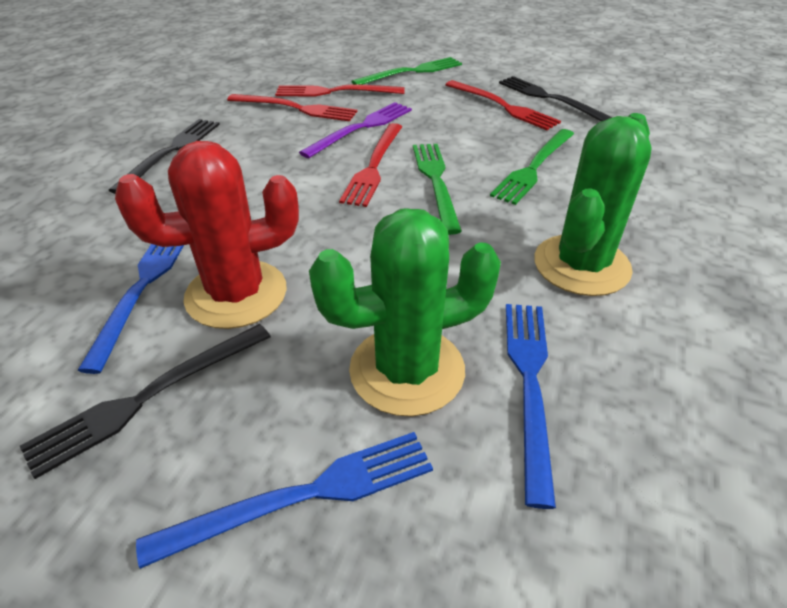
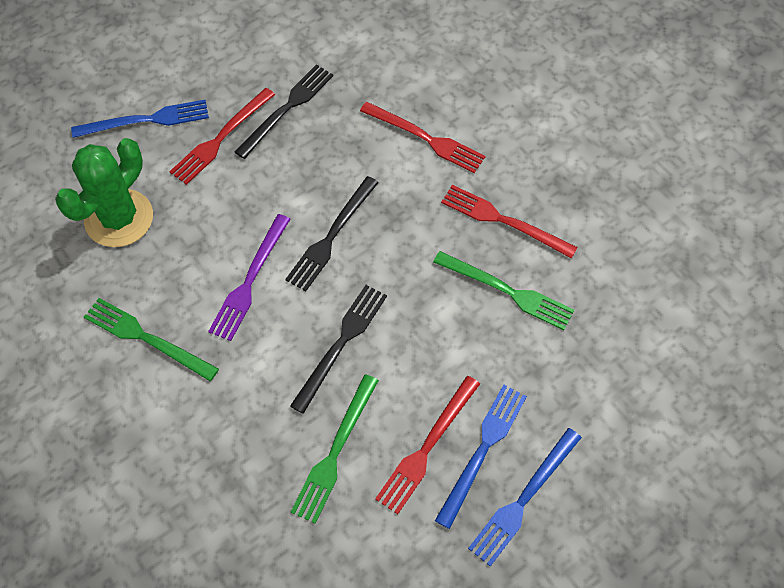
green cactus: 2 -> 1
red cactus: 1 -> 0

